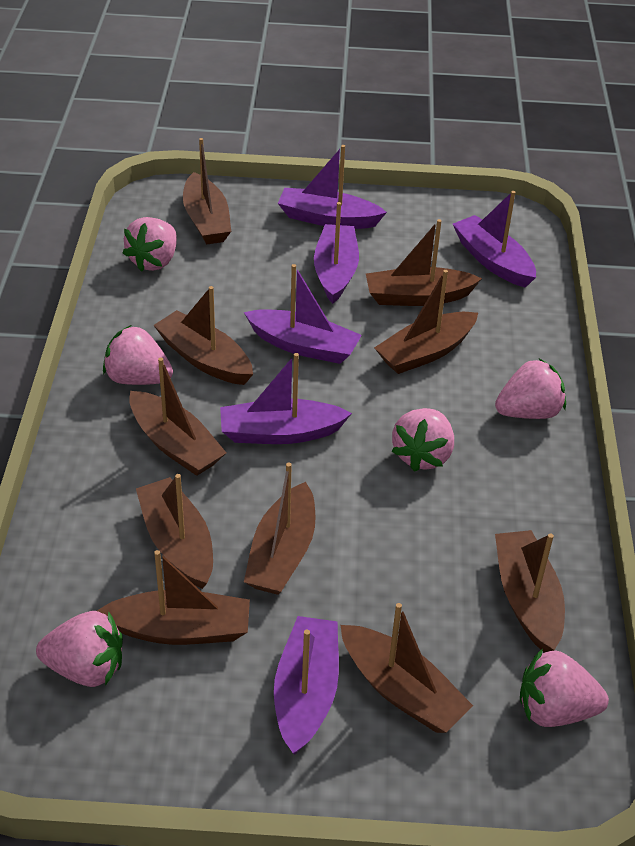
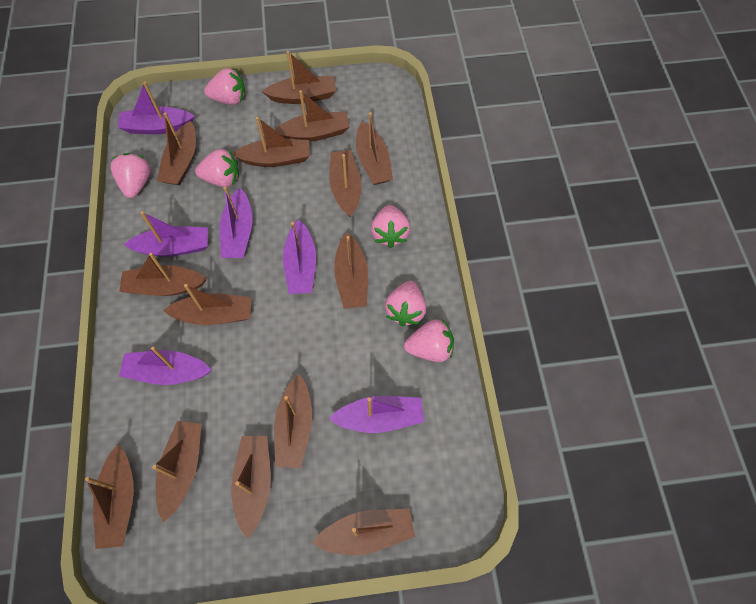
brown boat: 10 -> 14

